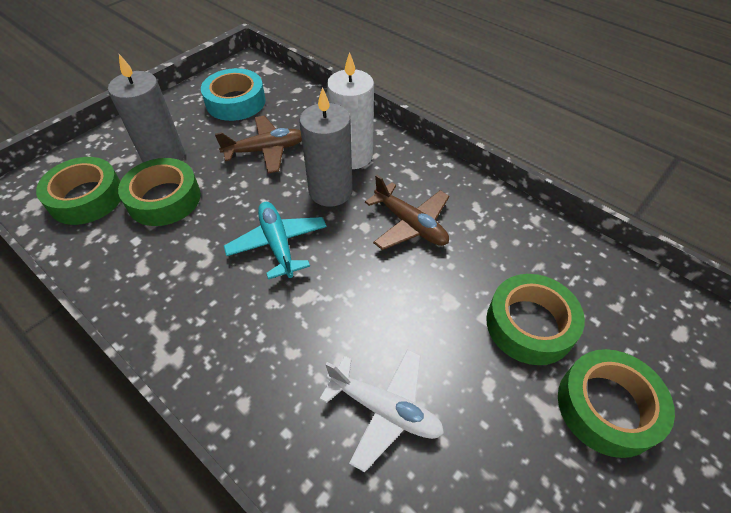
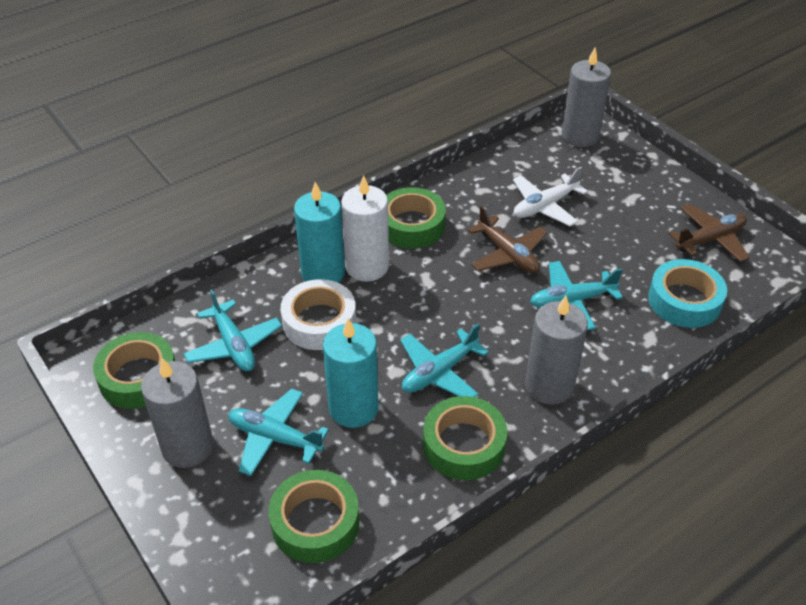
grey candle: 2 -> 3
turquoise candle: 0 -> 2
turquoise plane: 1 -> 4
white tape: 0 -> 1

